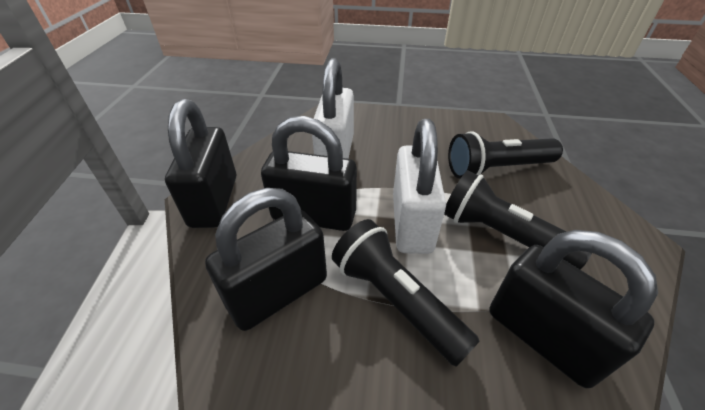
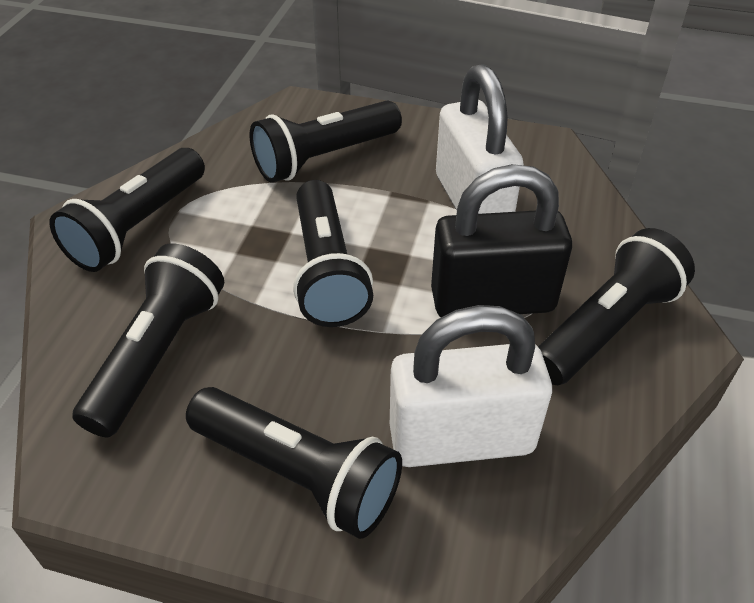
black flashlight: 3 -> 6
black padlock: 4 -> 1

